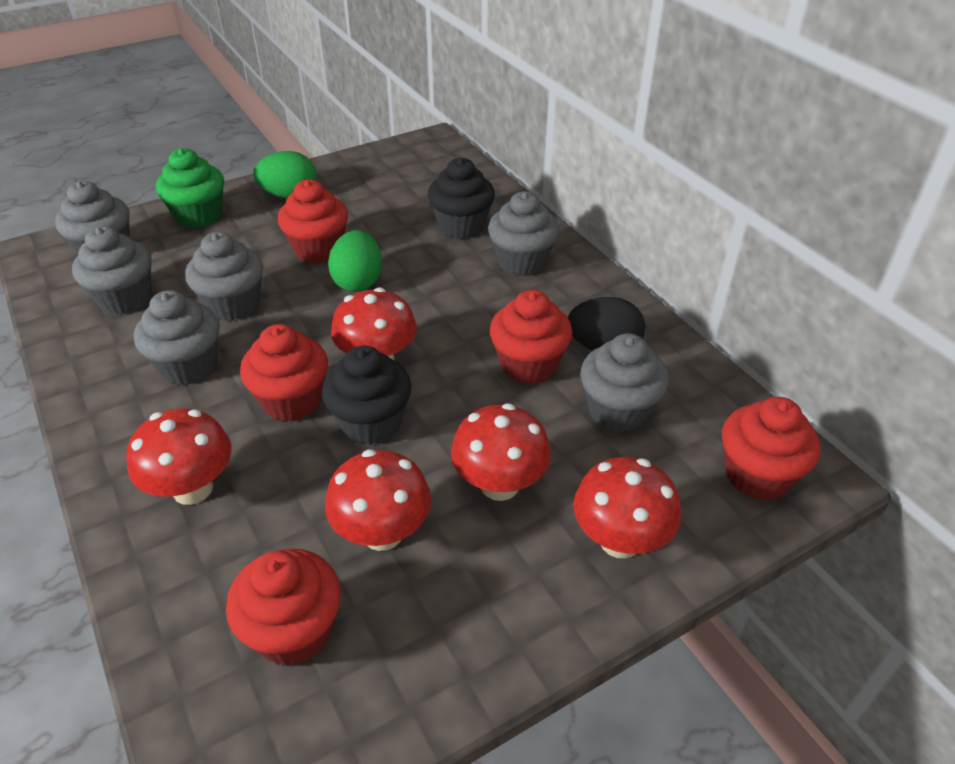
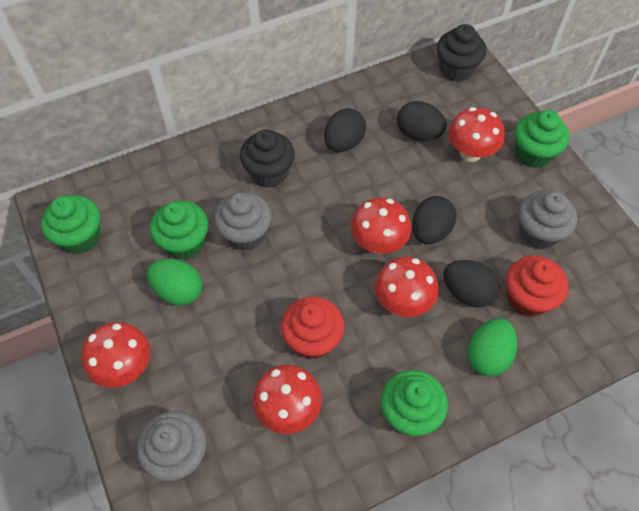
black egg: 1 -> 4
green cupcake: 1 -> 4
grey cupcake: 6 -> 3
red cupcake: 5 -> 2

